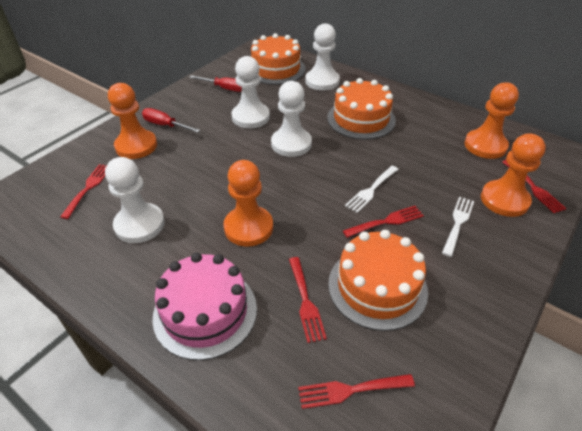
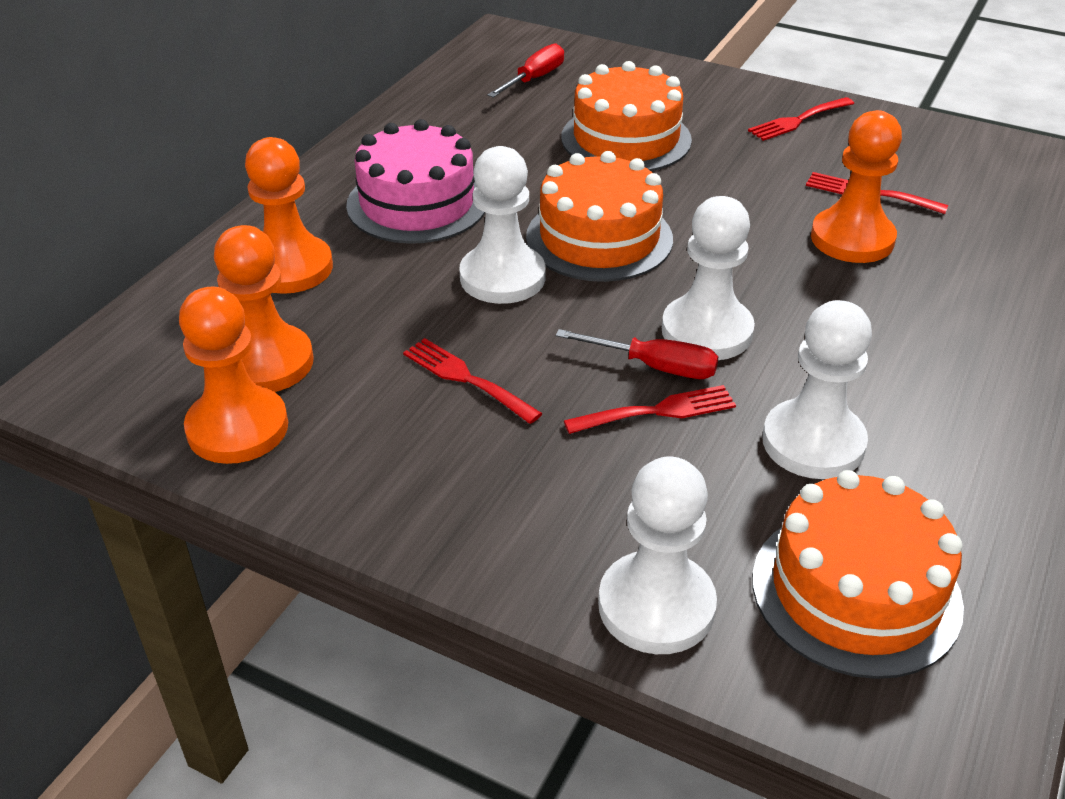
red fork: 5 -> 4
white fork: 2 -> 0

